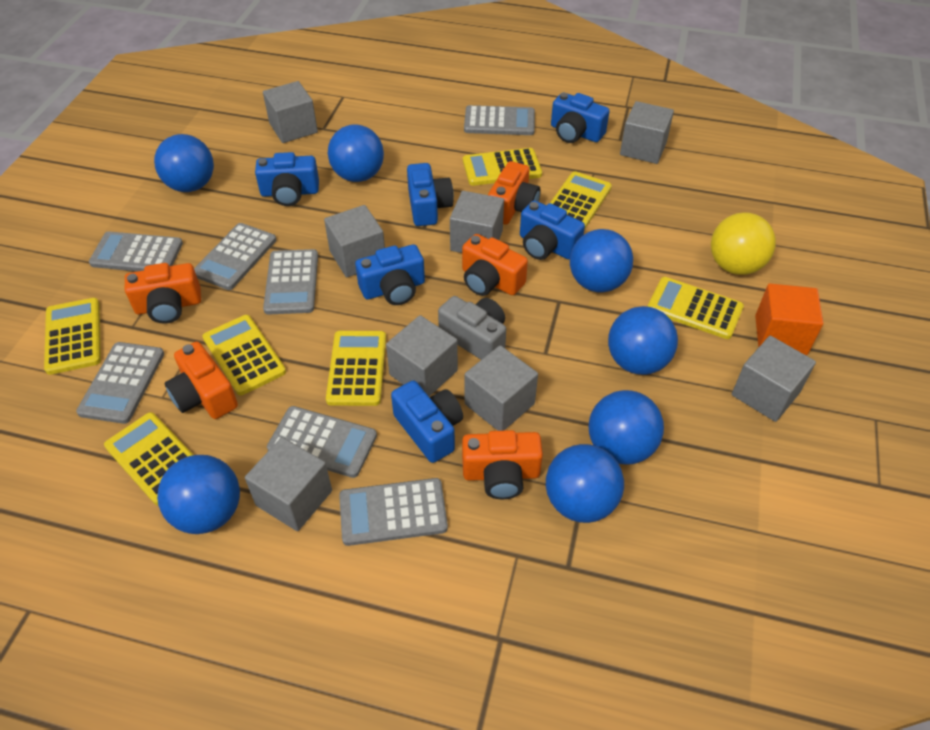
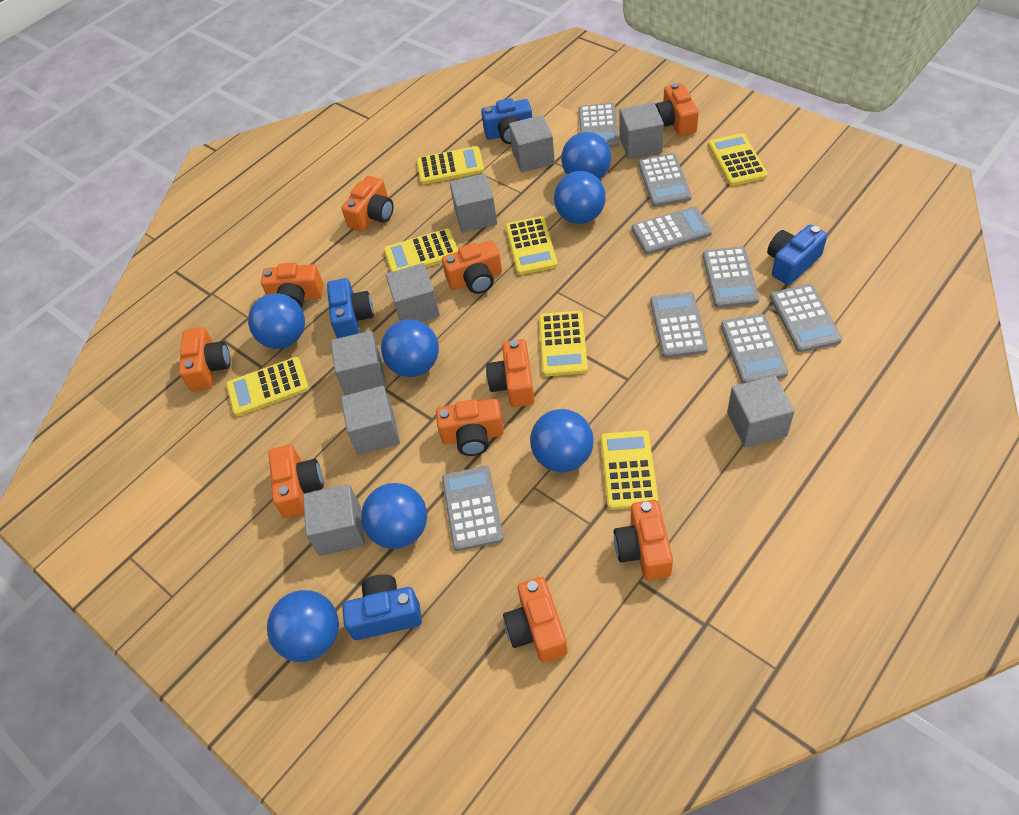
blue camera: 6 -> 4
grey calculator: 7 -> 8
grey camera: 1 -> 0
orange camera: 5 -> 10
orange cube: 1 -> 0
yellow ball: 1 -> 0

